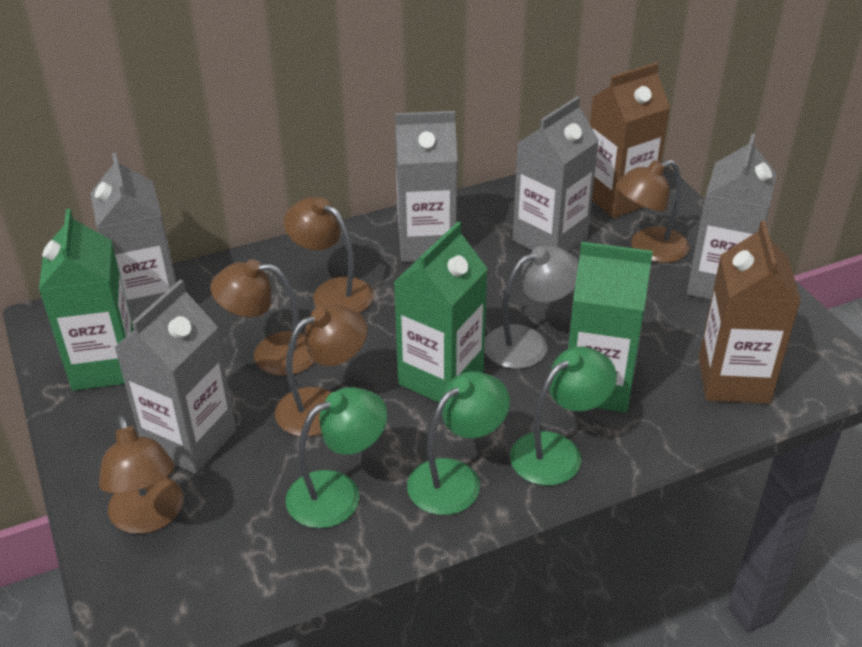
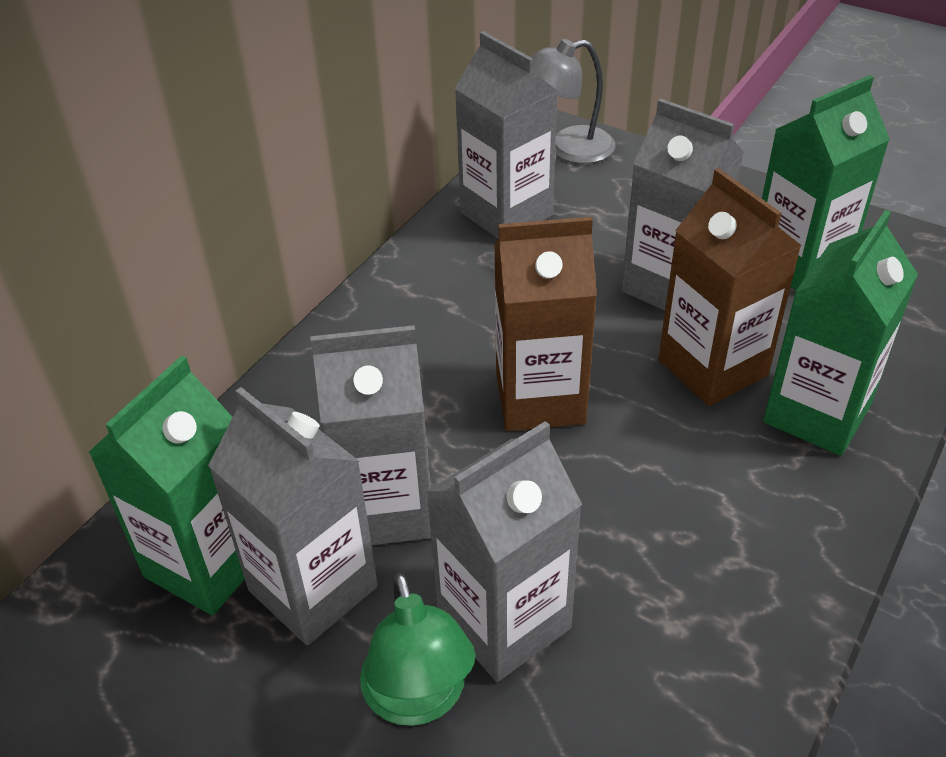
brown lamp: 5 -> 0
green lamp: 3 -> 1

